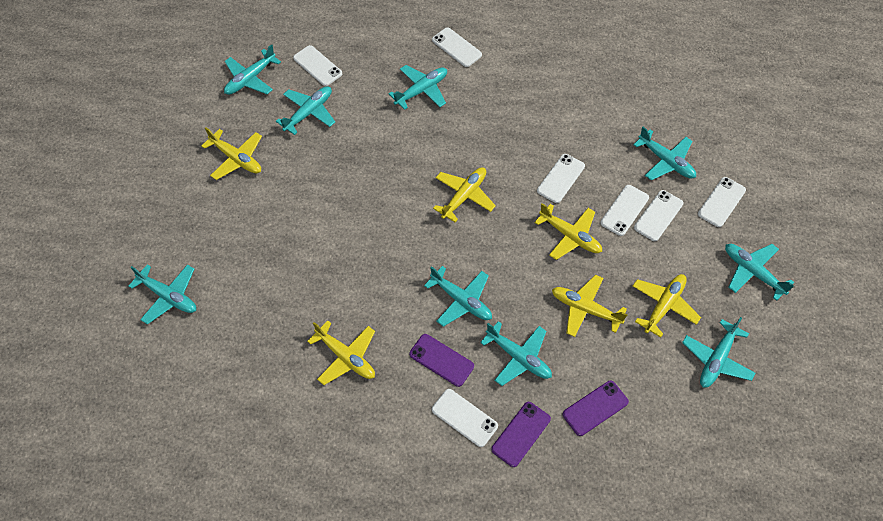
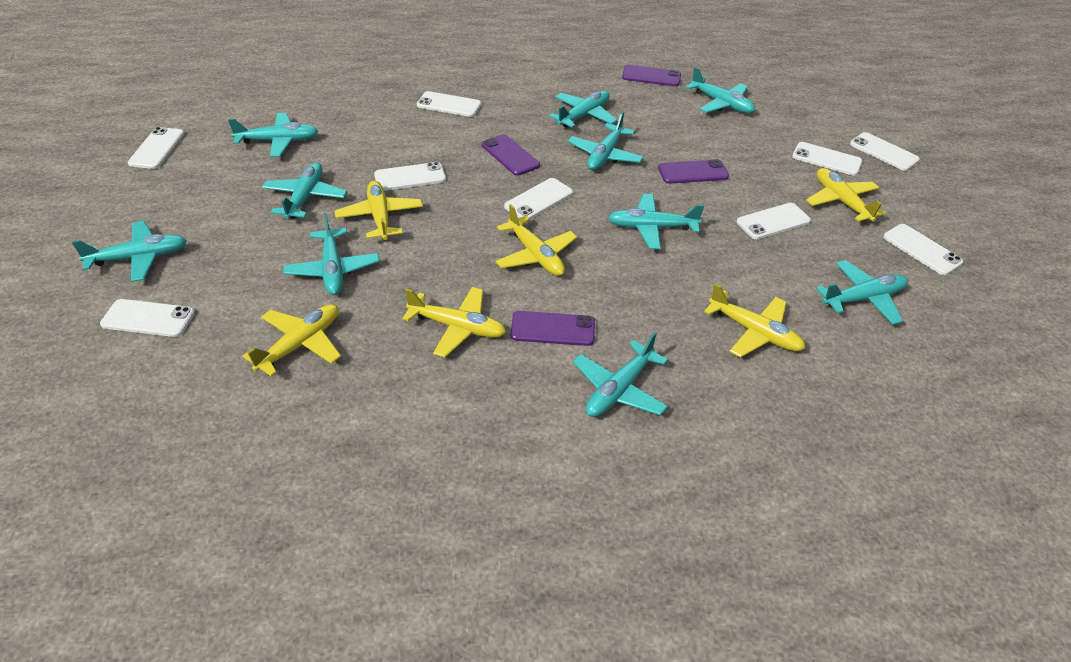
purple phone: 3 -> 4
turquoise plane: 9 -> 10
white phone: 7 -> 9

